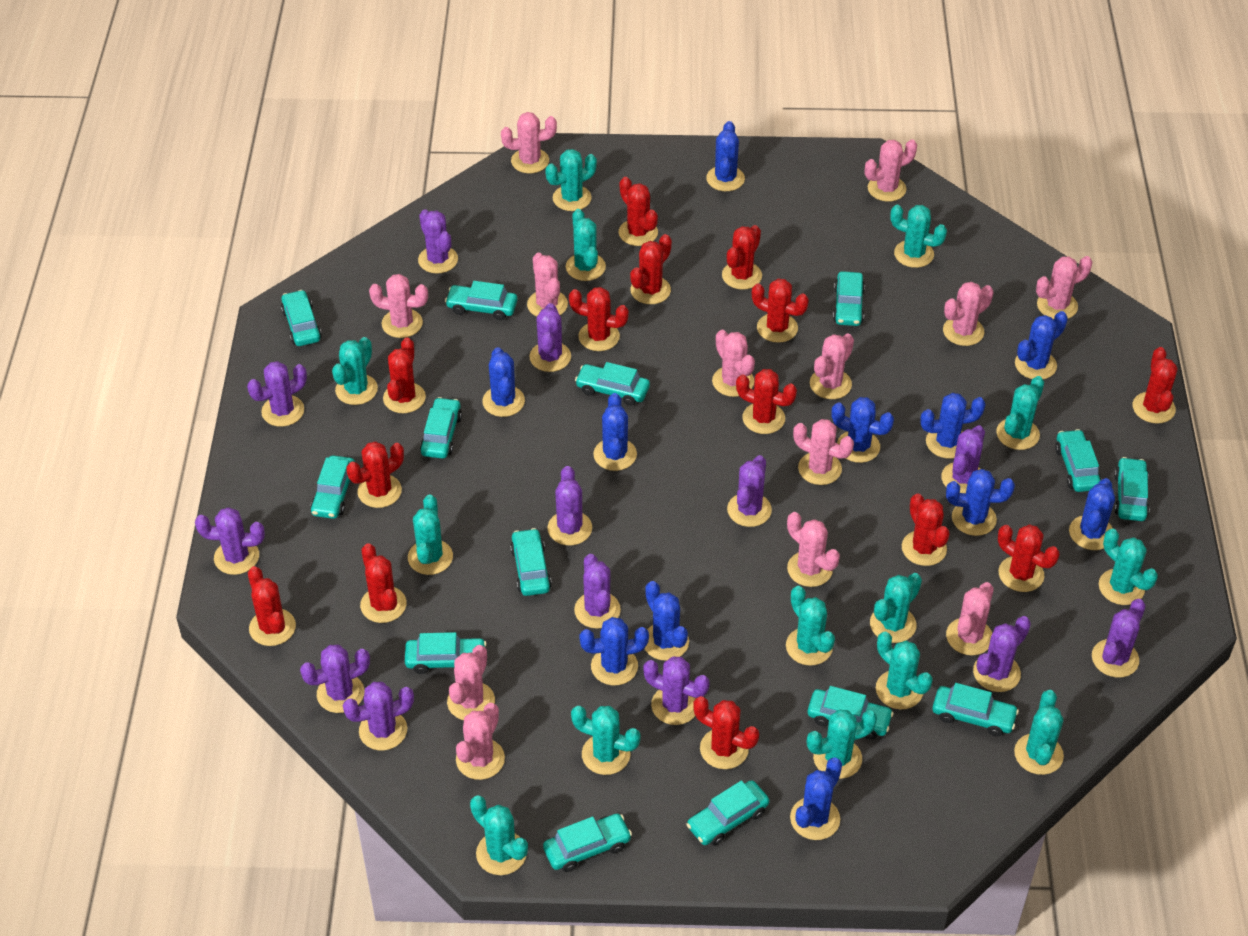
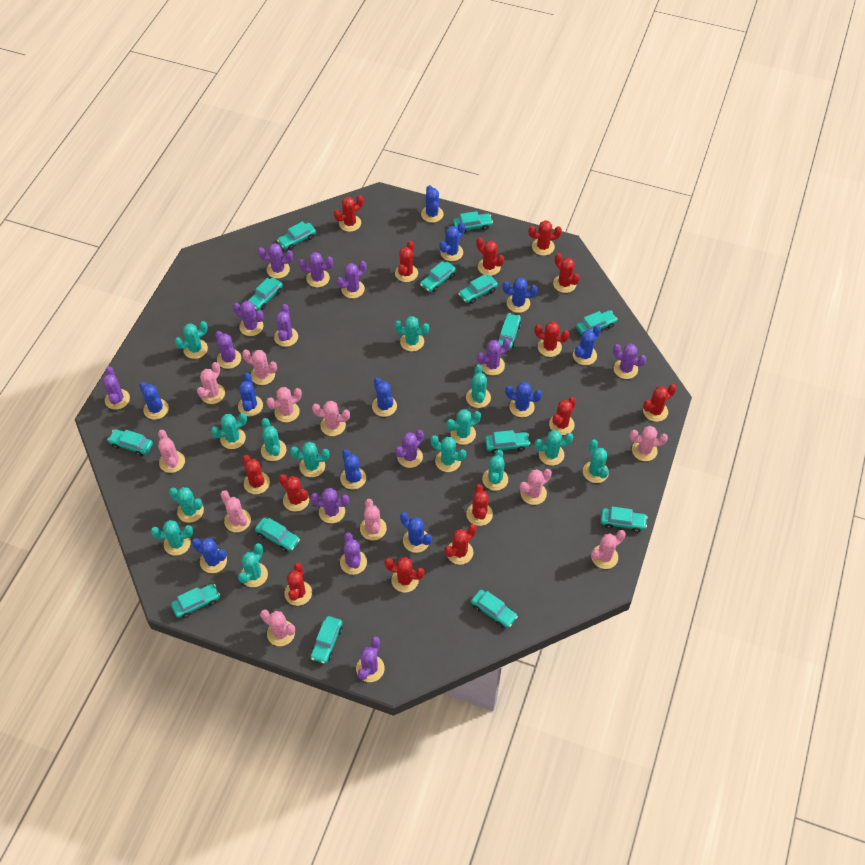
pink cactus: 13 -> 11

